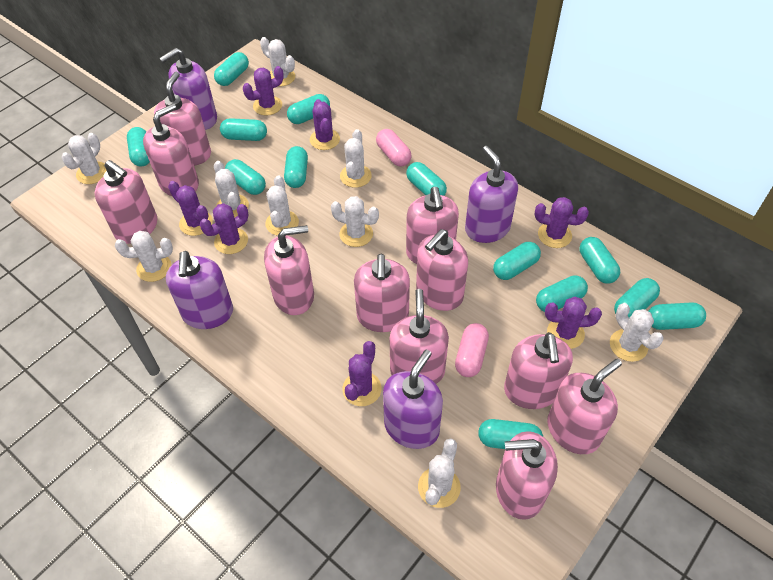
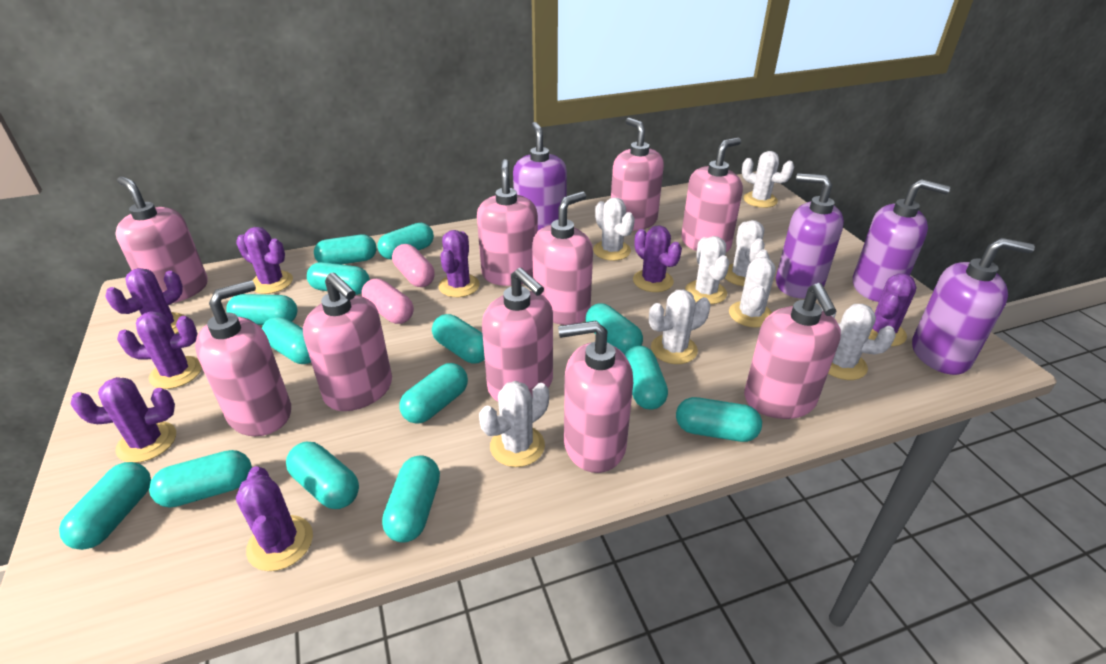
pink soap dispenser: 11 -> 10
purple cactus: 7 -> 8
turquoise capsule: 13 -> 14
white cactus: 9 -> 8

